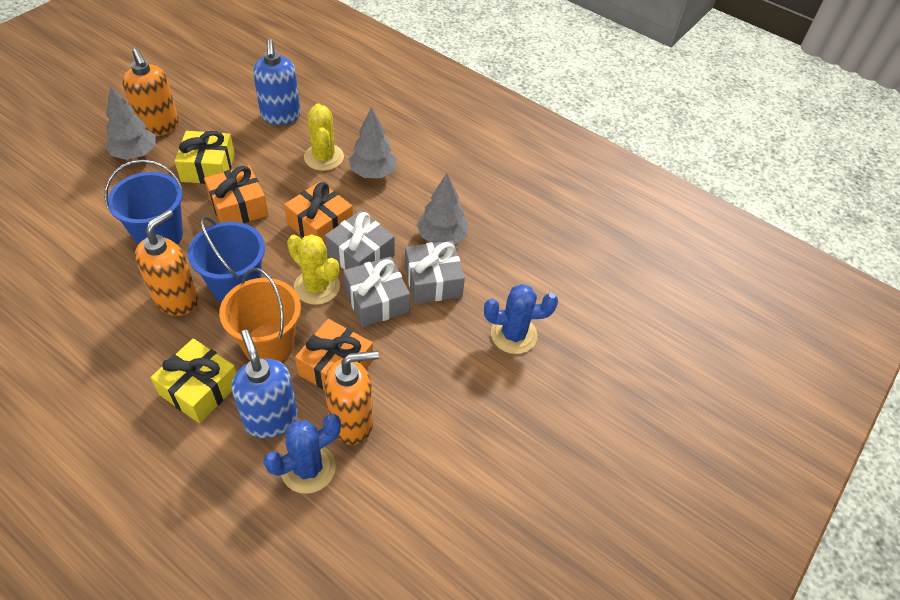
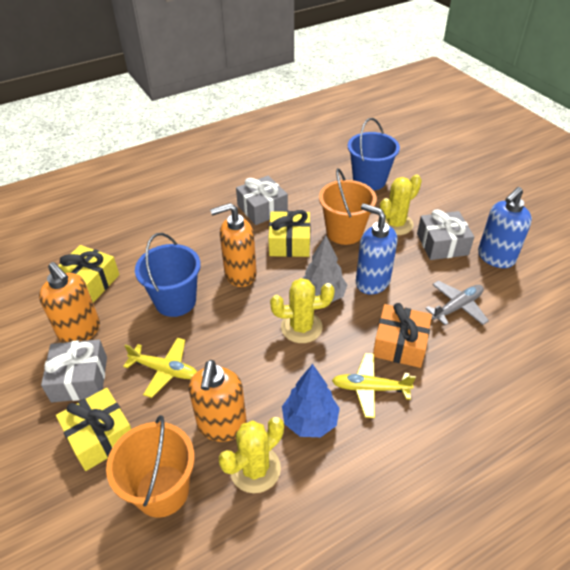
blue cactus: 2 -> 0
blue tree: 0 -> 1
grey plane: 0 -> 1
grey tree: 3 -> 1
orange bucket: 1 -> 2
orange gift: 3 -> 1
yellow cactus: 2 -> 3
yellow gift: 2 -> 3
yellow plane: 0 -> 2

